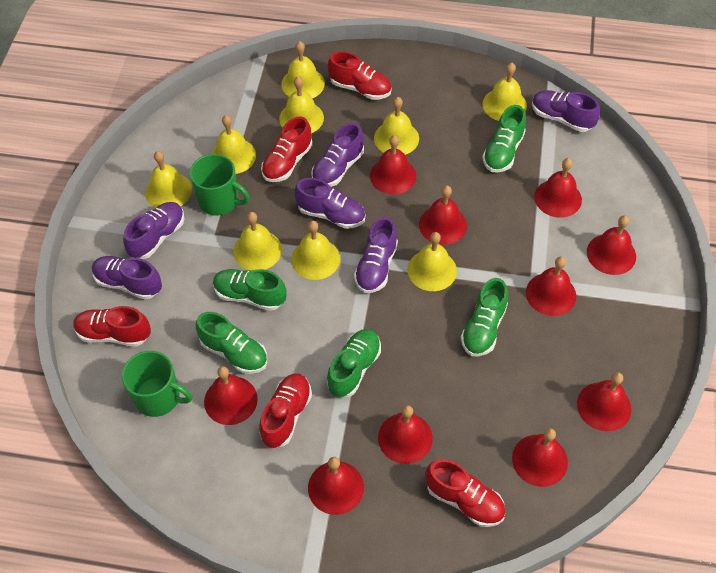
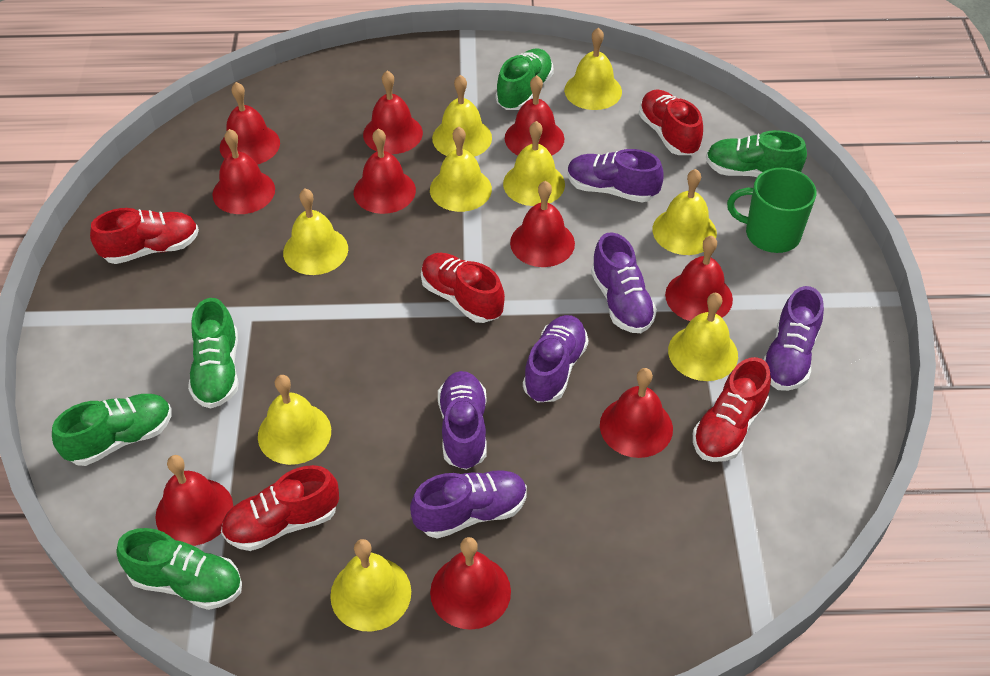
green mug: 2 -> 1

